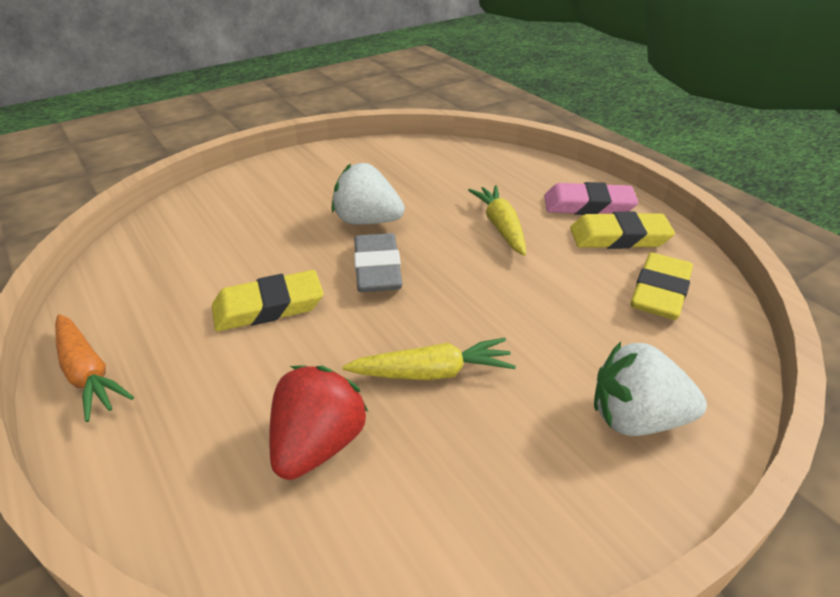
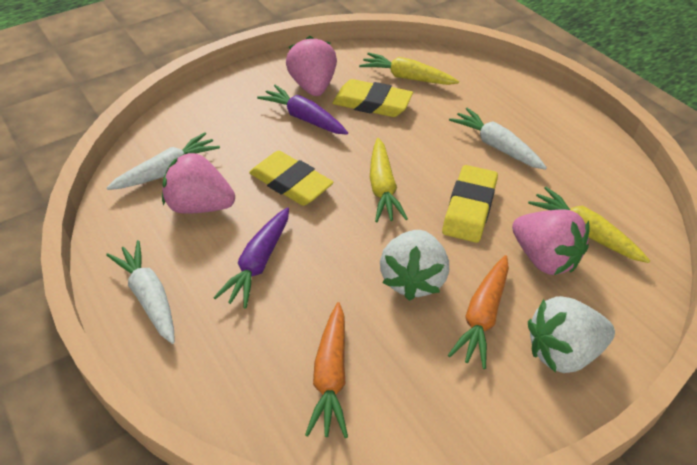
grey eraser: 1 -> 0
orange carrot: 1 -> 2
pink eraser: 1 -> 0
pink strawberry: 0 -> 3
purple carrot: 0 -> 2
red strawberry: 1 -> 0
white carrot: 0 -> 3
yellow carrot: 2 -> 3

